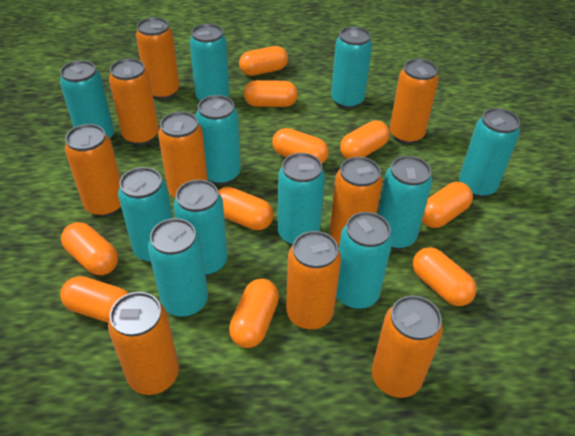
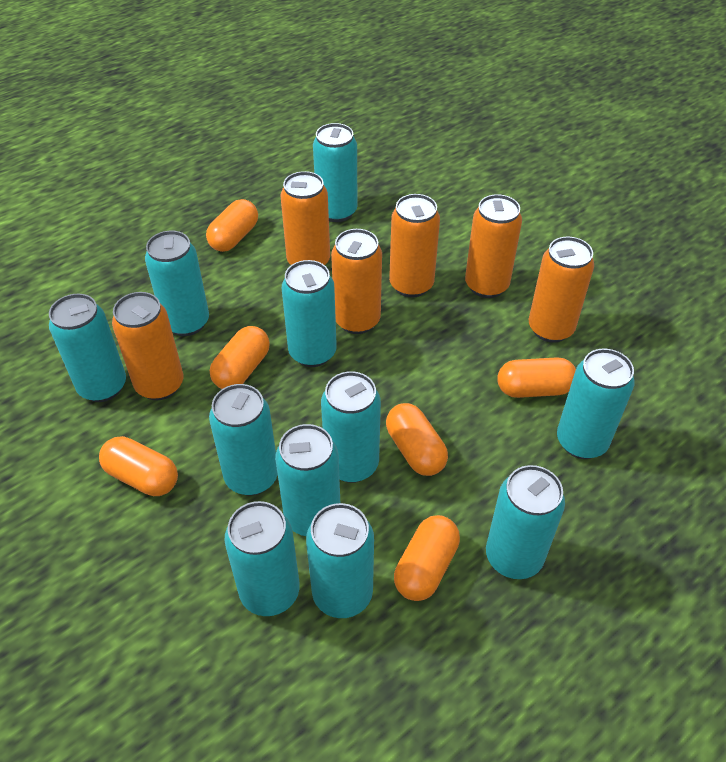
orange can: 9 -> 6
orange capsule: 10 -> 6

